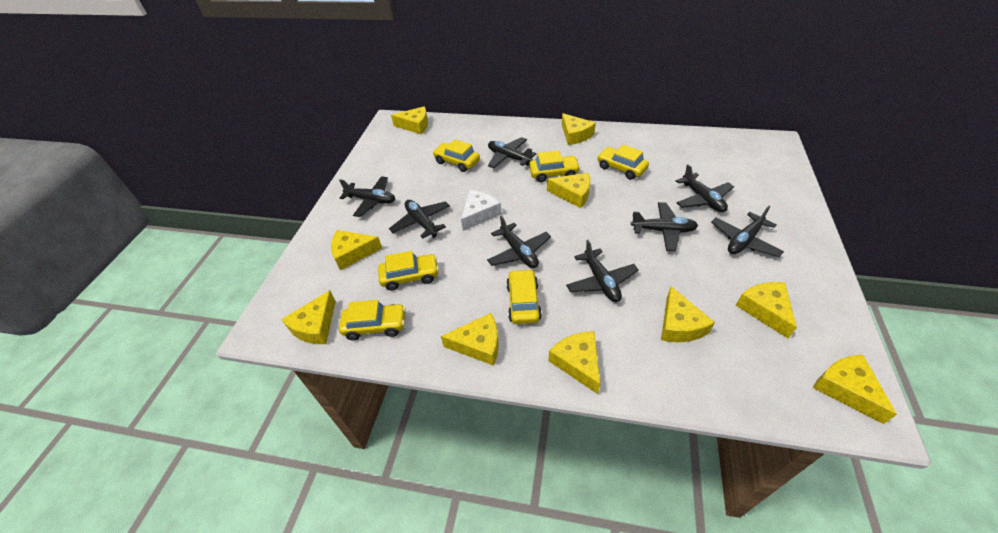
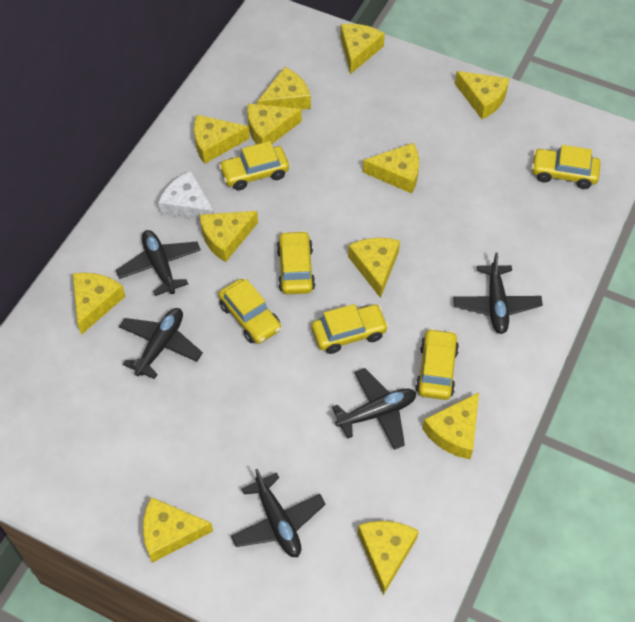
black plane: 8 -> 5
yellow cheese: 10 -> 12

